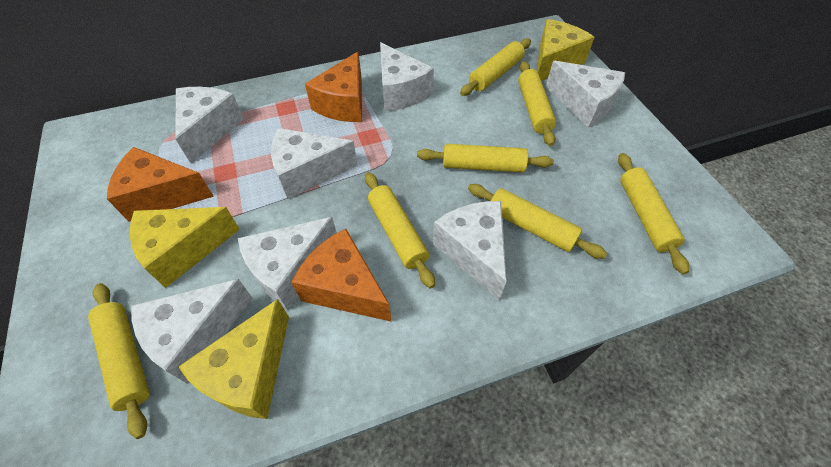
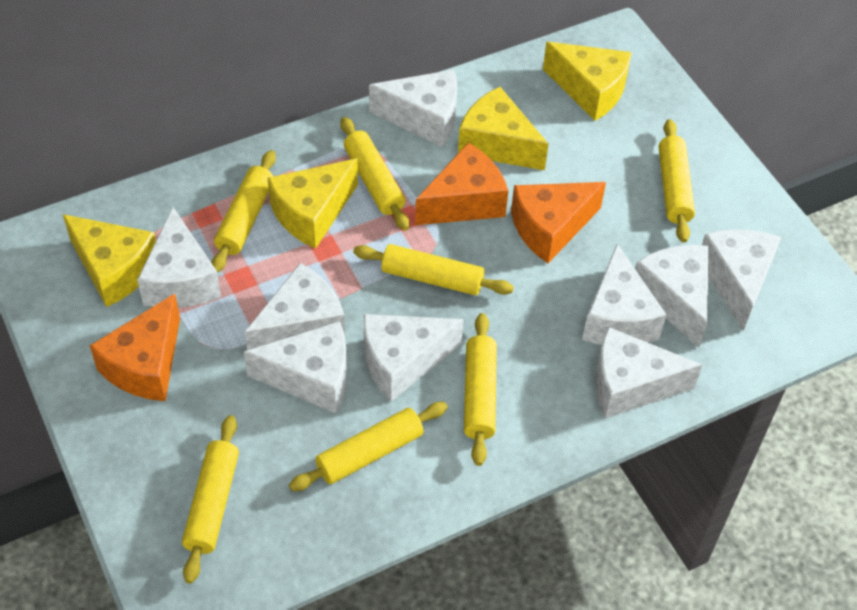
white cheese: 7 -> 9
yellow cheese: 3 -> 4

